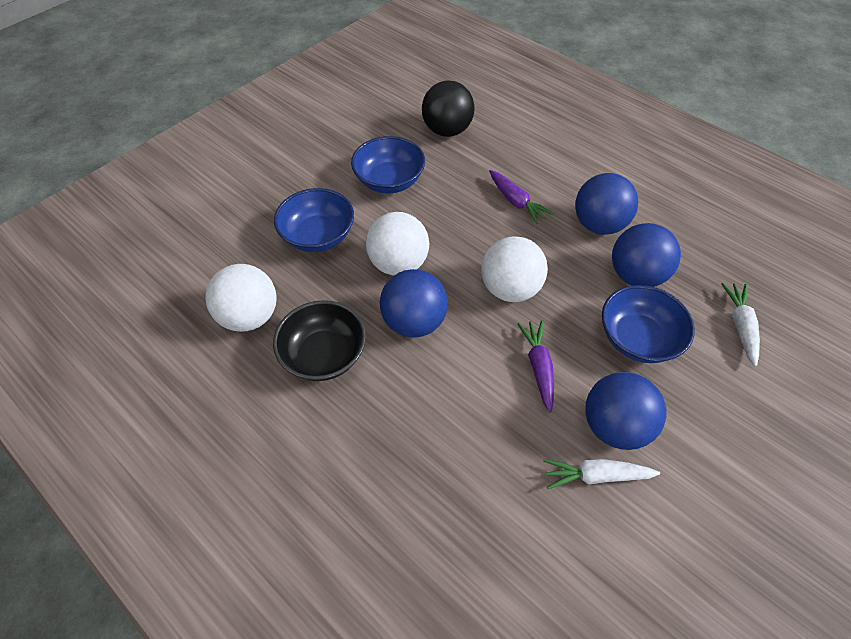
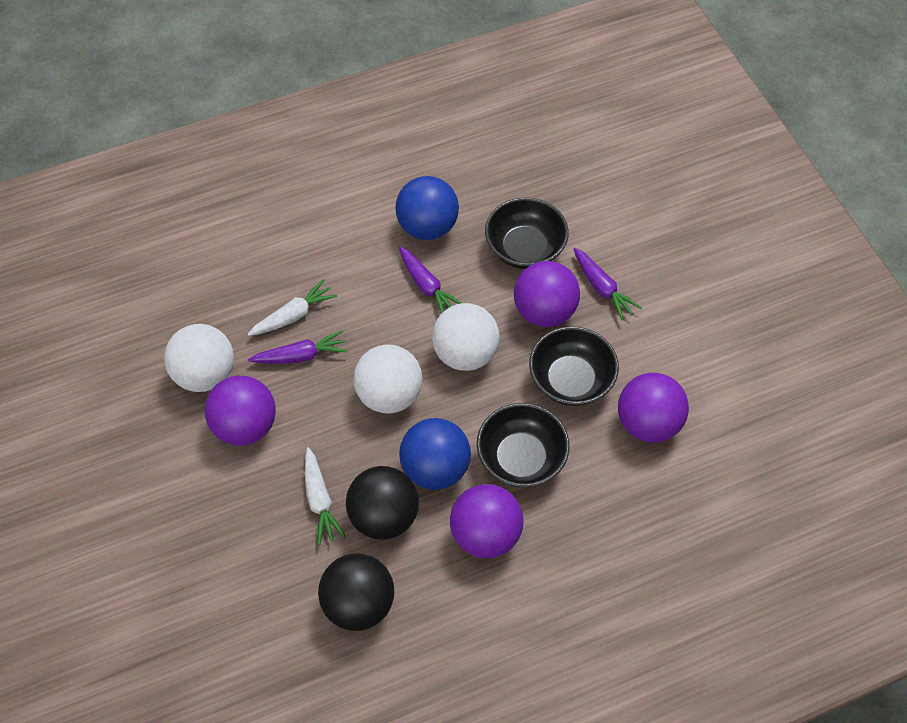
black ball: 1 -> 2
black bowl: 1 -> 3
blue ball: 4 -> 2
blue bowl: 3 -> 0
purple ball: 0 -> 4
purple carrot: 2 -> 3

